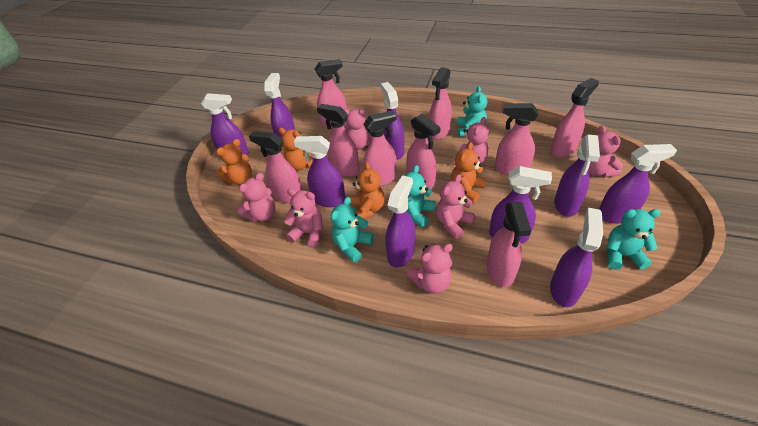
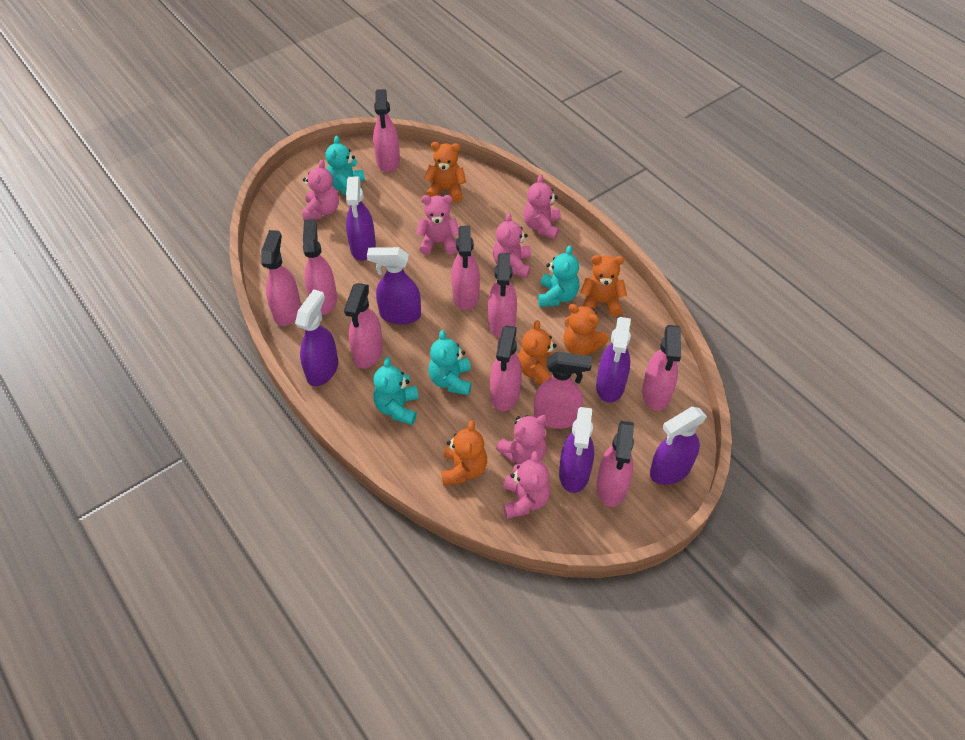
orange teddy bear: 4 -> 5
pink spray bottle: 9 -> 10
pink teddy bear: 7 -> 6
purple spray bottle: 9 -> 6

